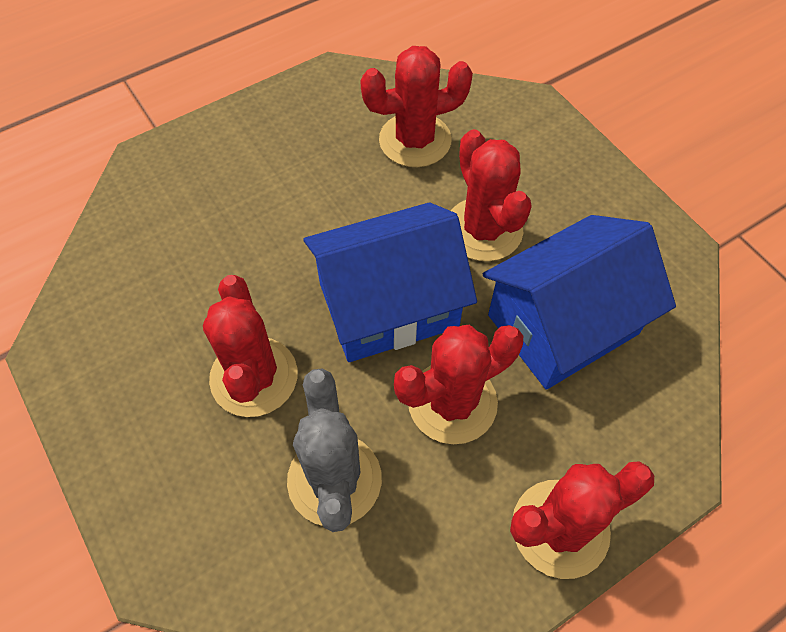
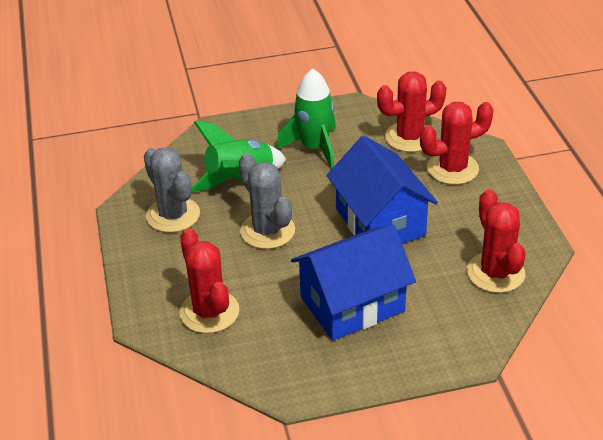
green rocket: 0 -> 2
grey cactus: 1 -> 2
red cactus: 5 -> 4

